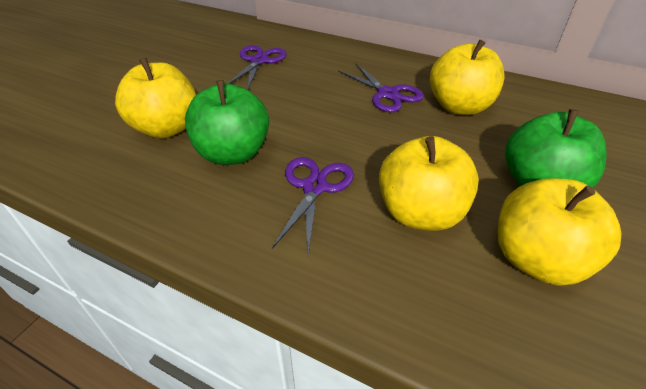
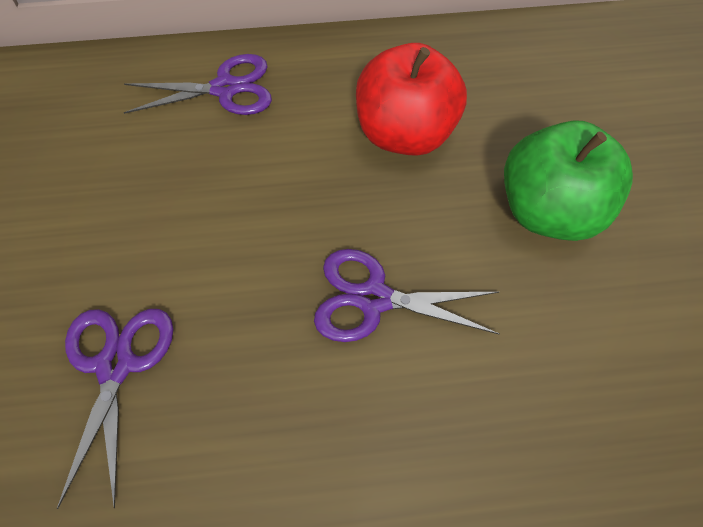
green apple: 2 -> 1
red apple: 0 -> 1
yellow apple: 4 -> 0

